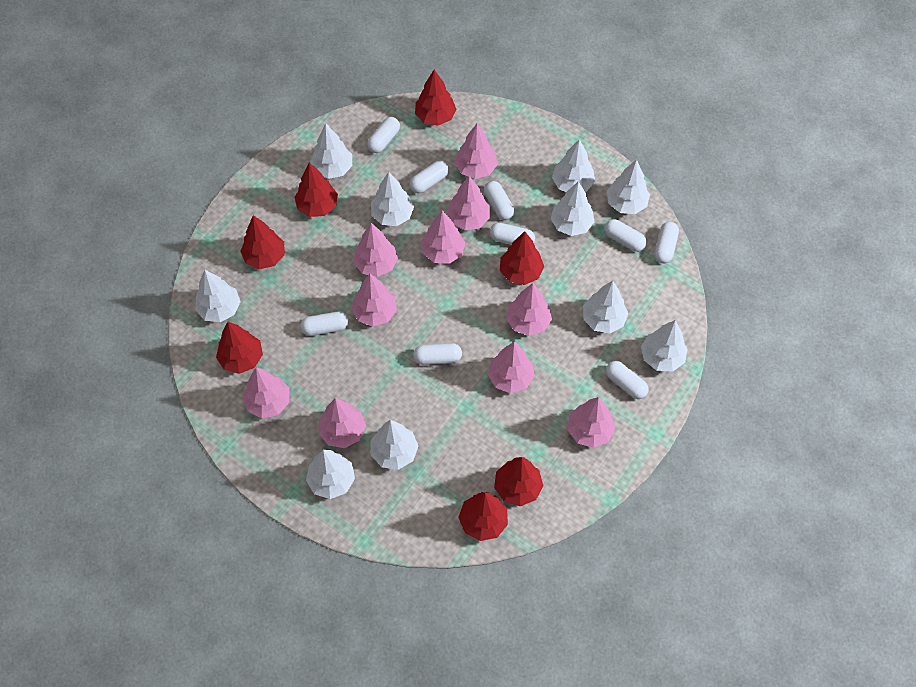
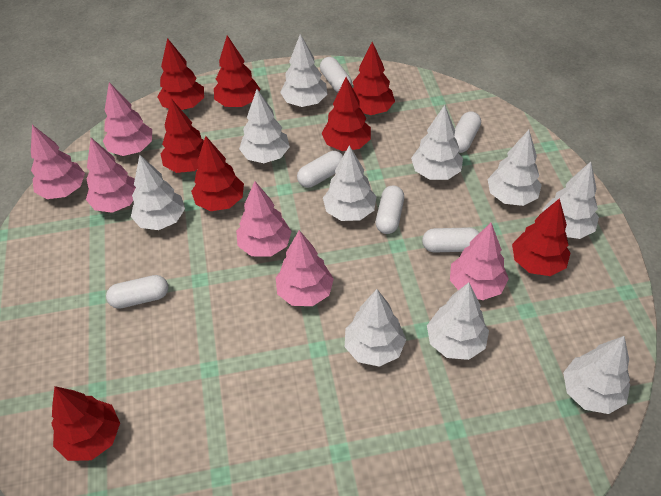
pink tree: 10 -> 6
red tree: 7 -> 8
white capsule: 9 -> 6

